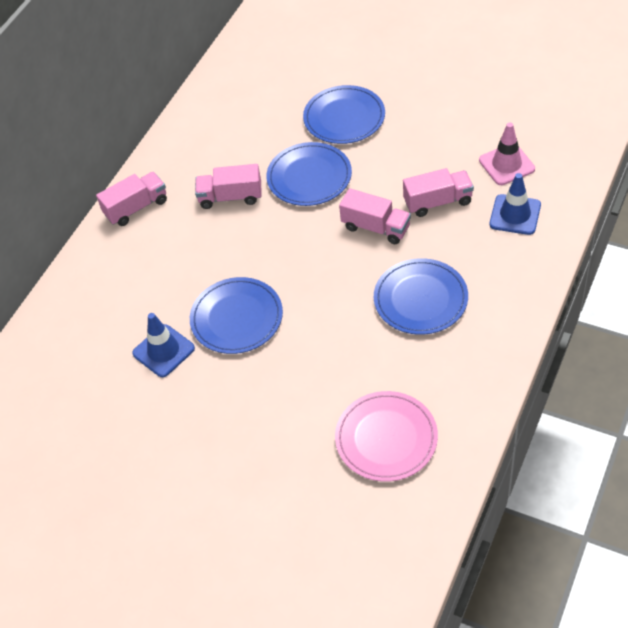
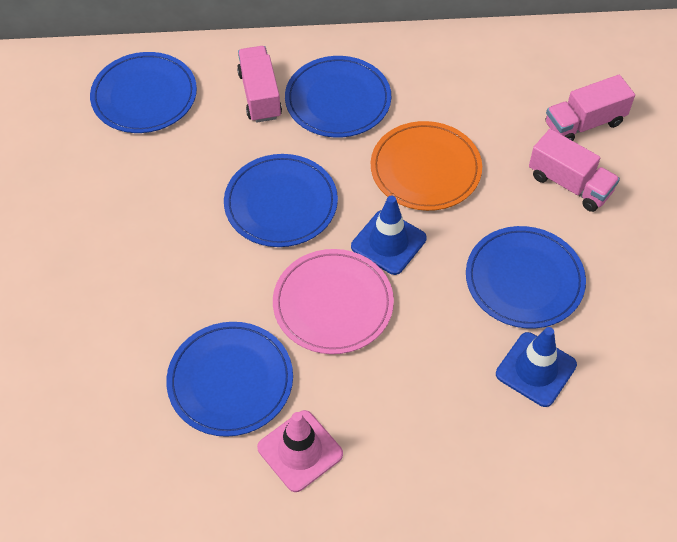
blue plate: 4 -> 5
orange plate: 0 -> 1
pink truck: 4 -> 3

